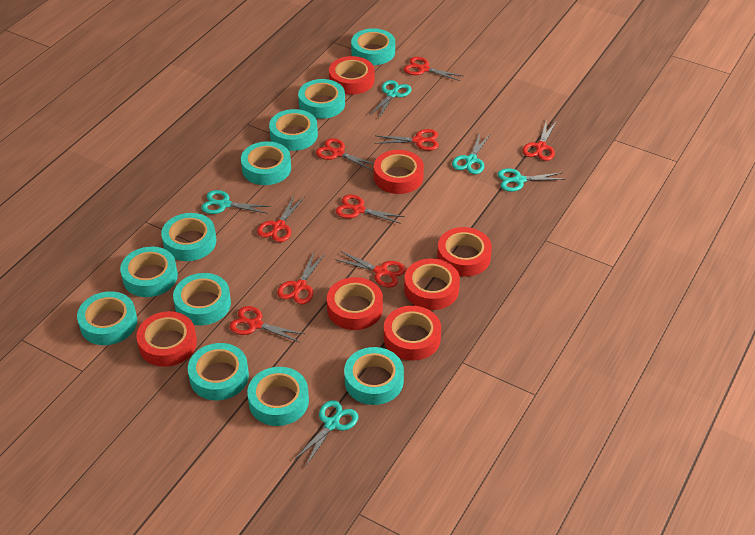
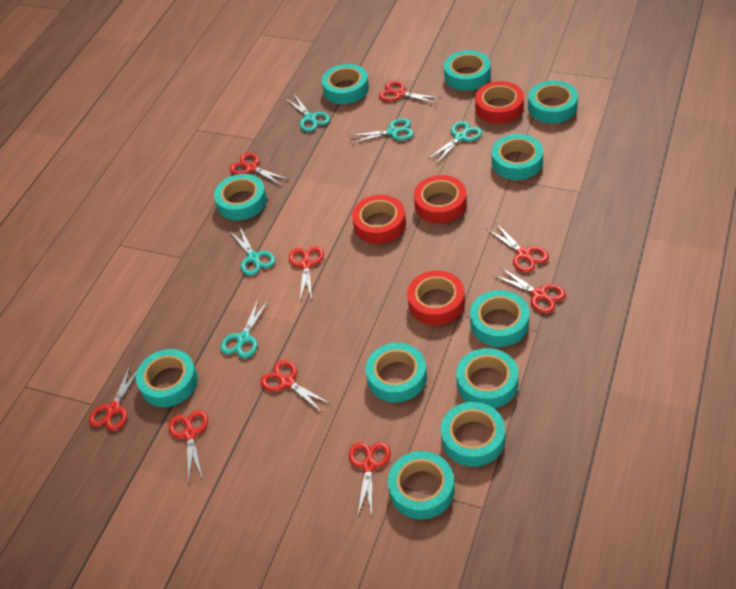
red tape: 7 -> 4

